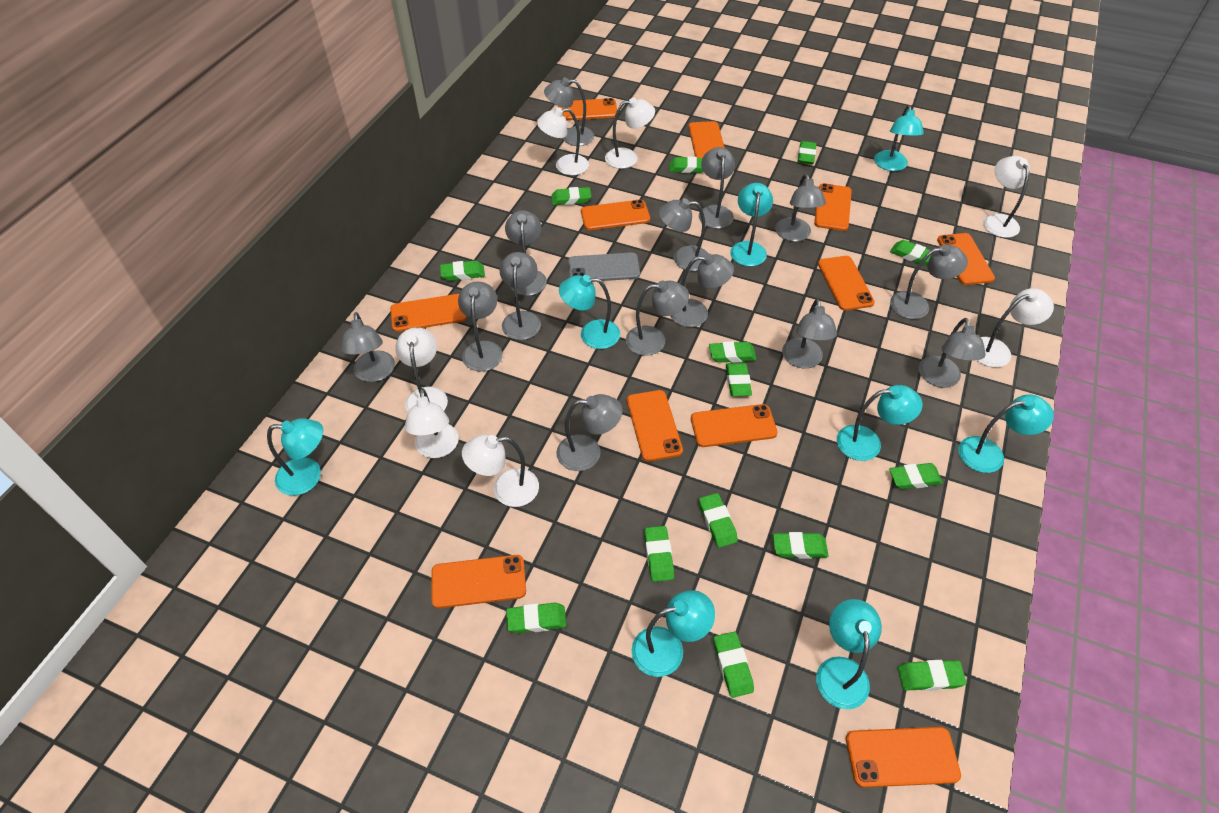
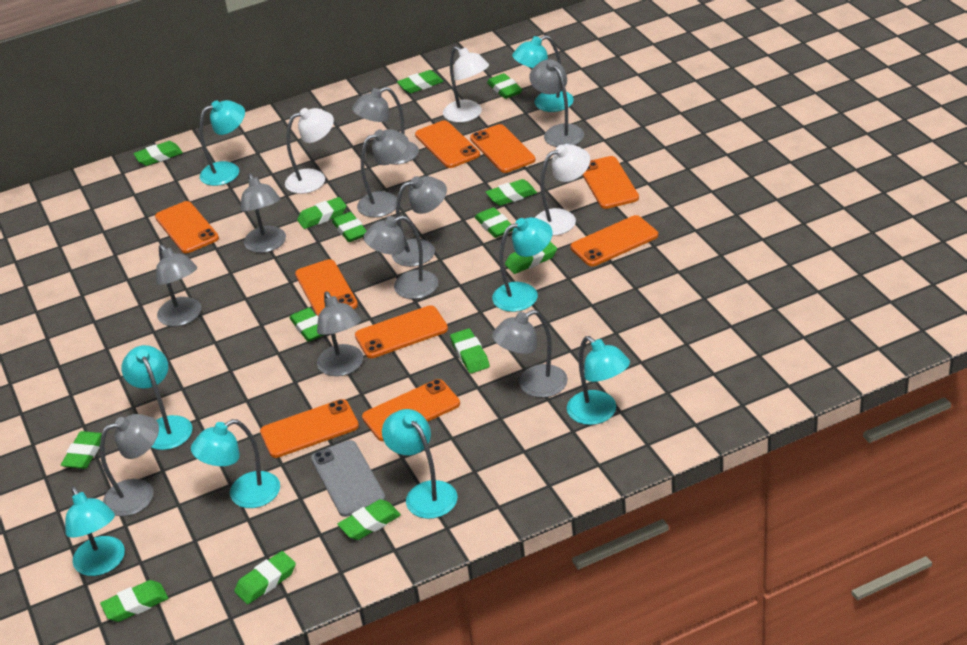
grey lamp: 14 -> 10
orange phone: 11 -> 9
white lamp: 7 -> 3

